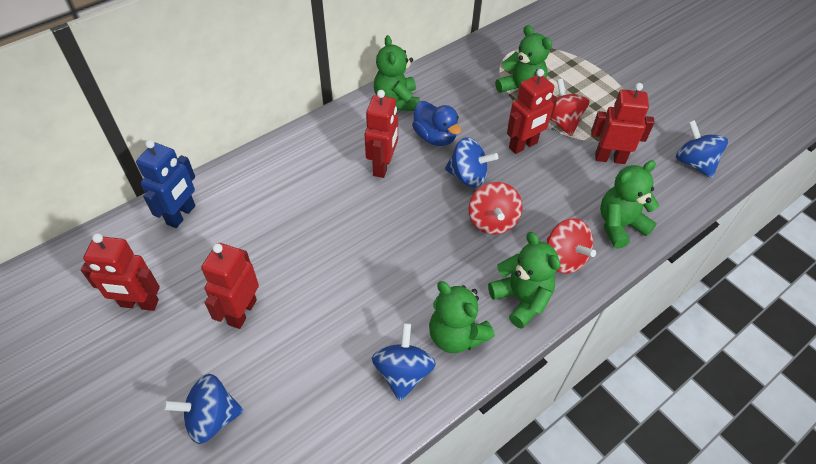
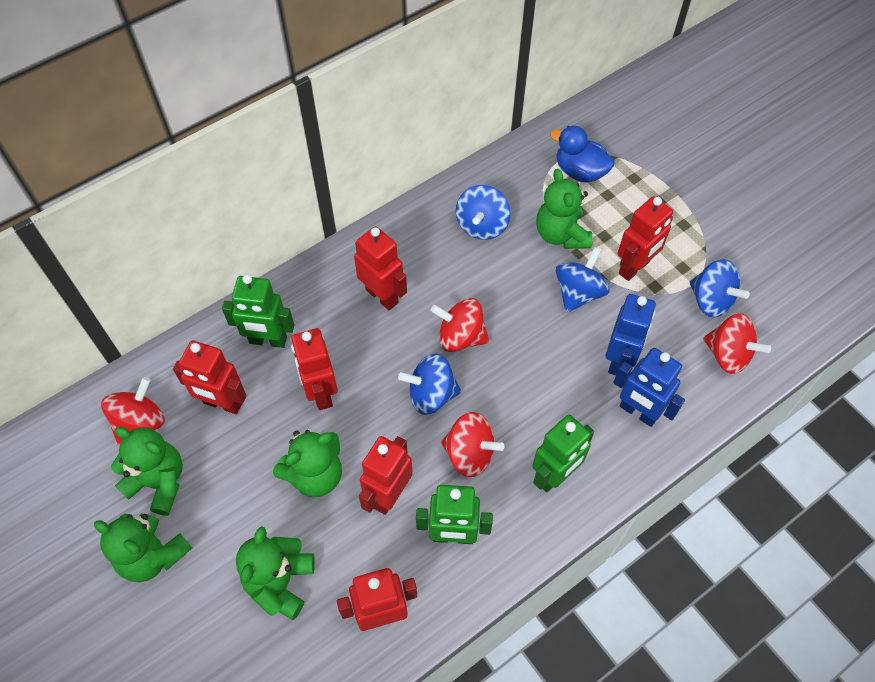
blue robot: 1 -> 2
green robot: 0 -> 3
red robot: 5 -> 6
red spinning top: 3 -> 4

